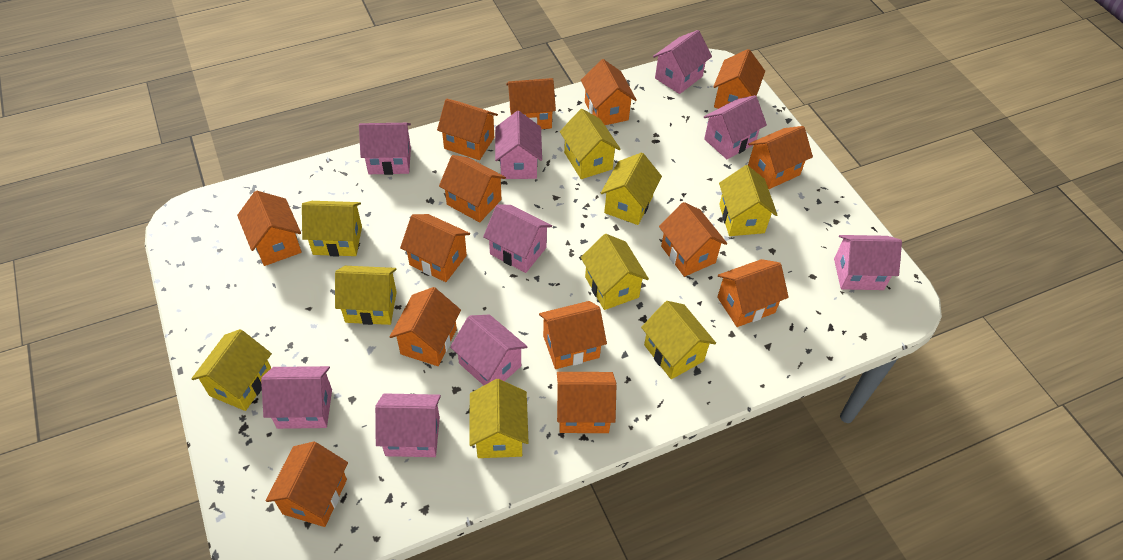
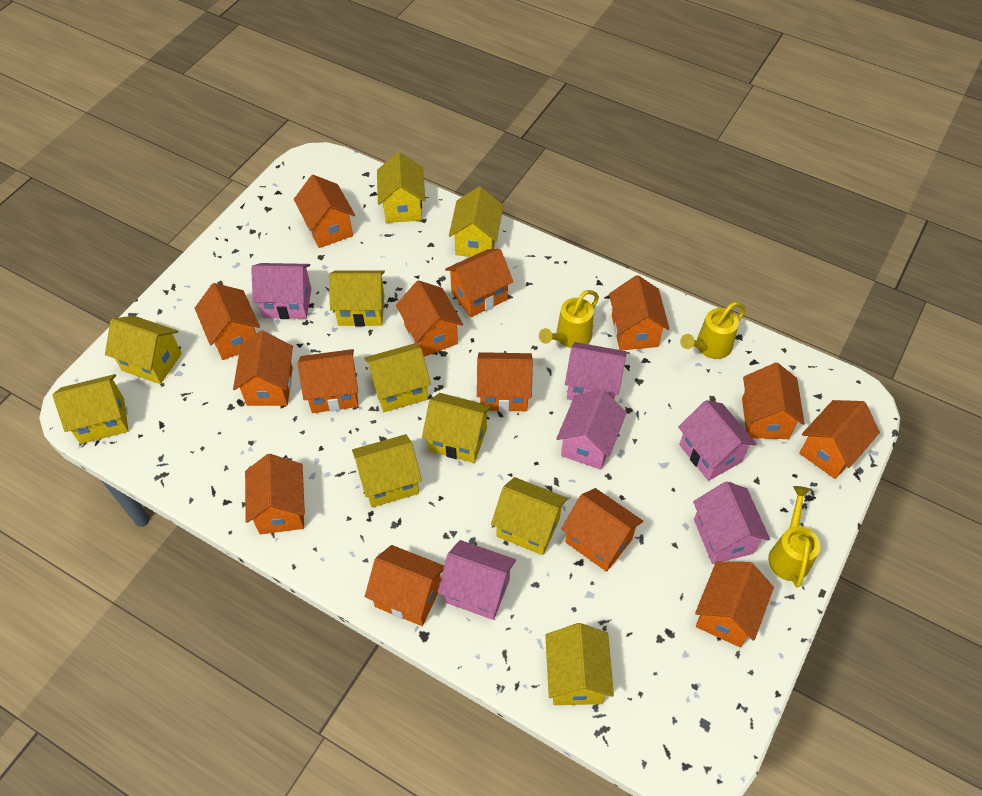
pink house: 9 -> 6
yellow house: 9 -> 10
yellow watering can: 0 -> 3

